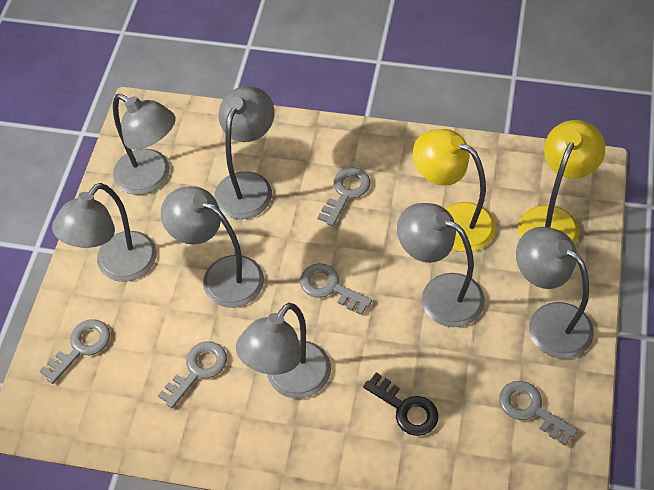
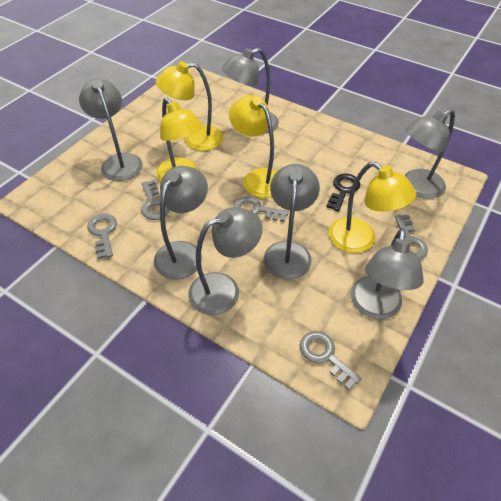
yellow lamp: 2 -> 4

